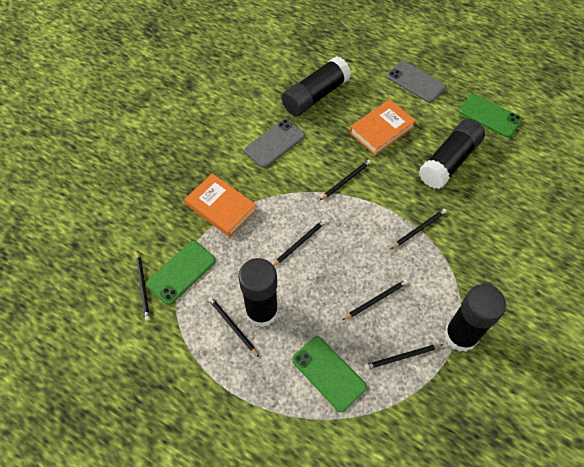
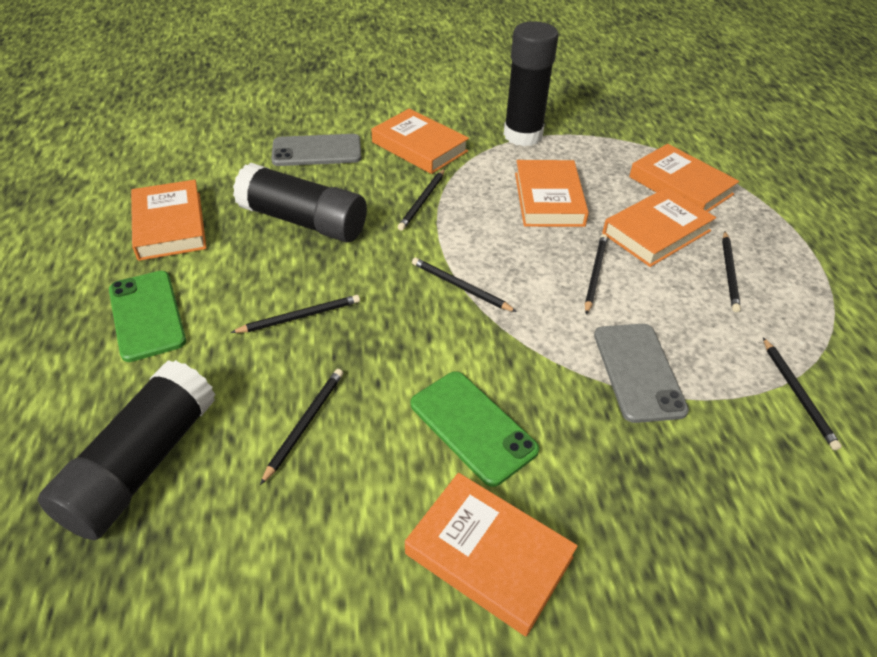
black glue stick: 4 -> 3
green phone: 3 -> 2
orange book: 2 -> 6

